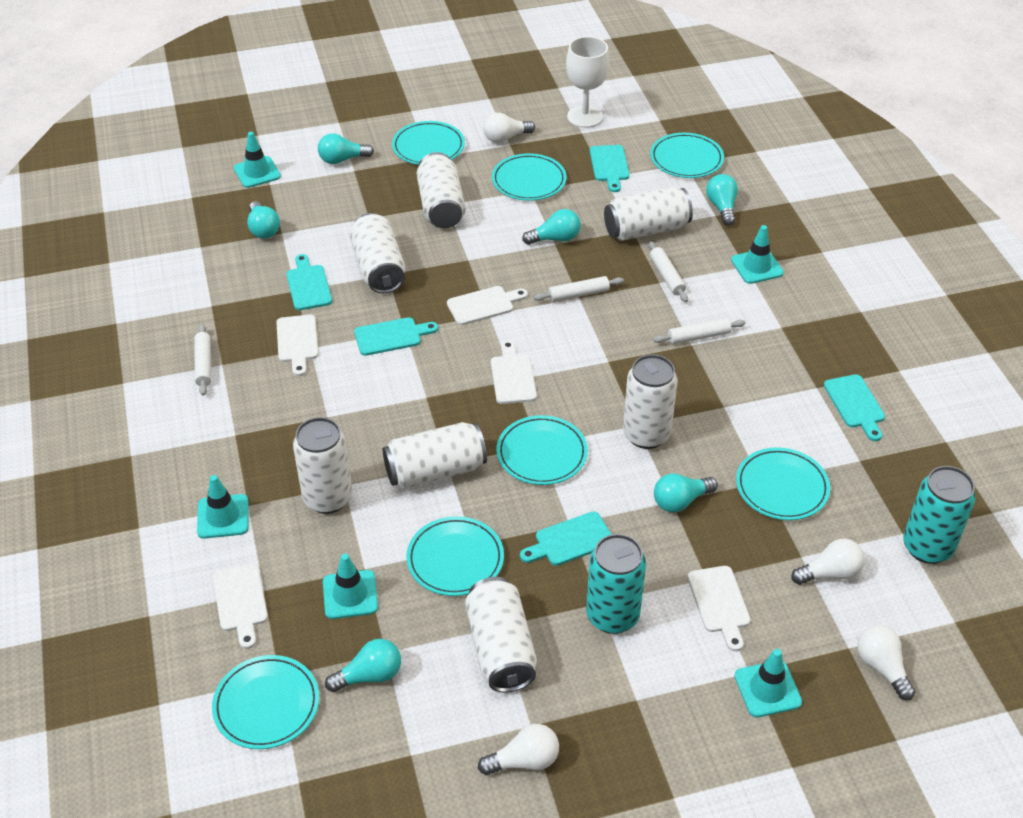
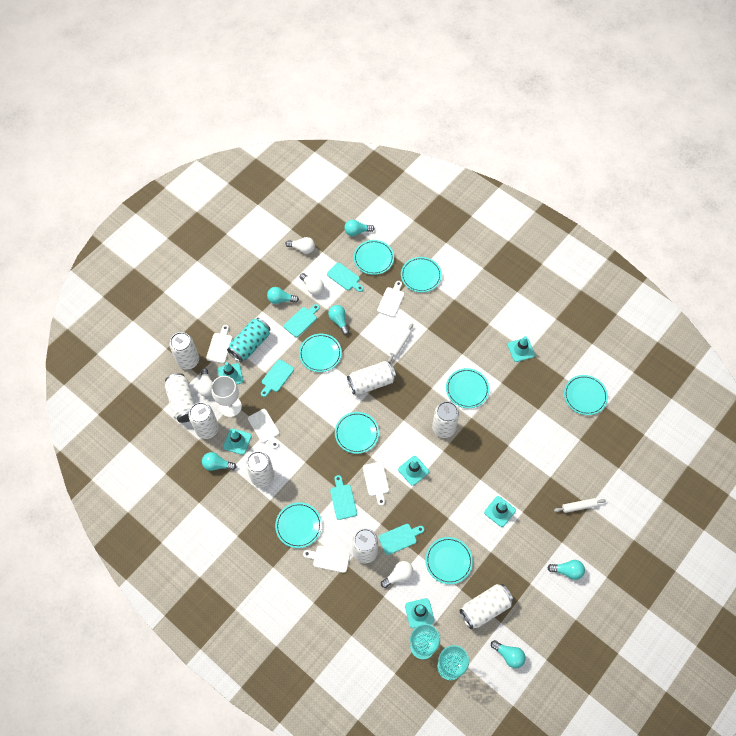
turquoise can: 2 -> 1
turquoise goblet: 0 -> 2
turquoise plate: 7 -> 8
turquoise traffic cone: 5 -> 6
white can: 7 -> 8
white rolling pin: 4 -> 2

